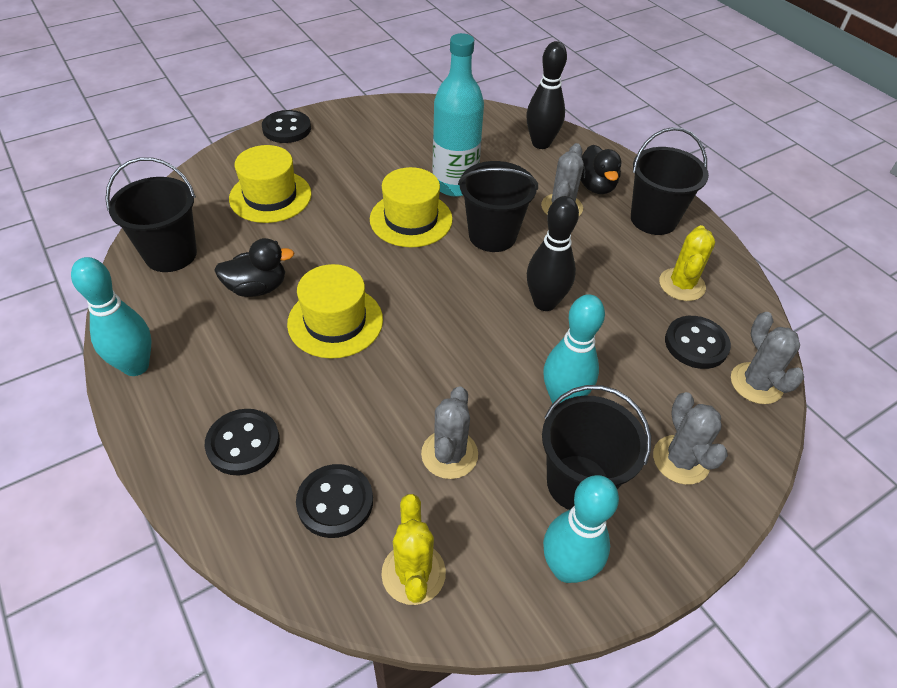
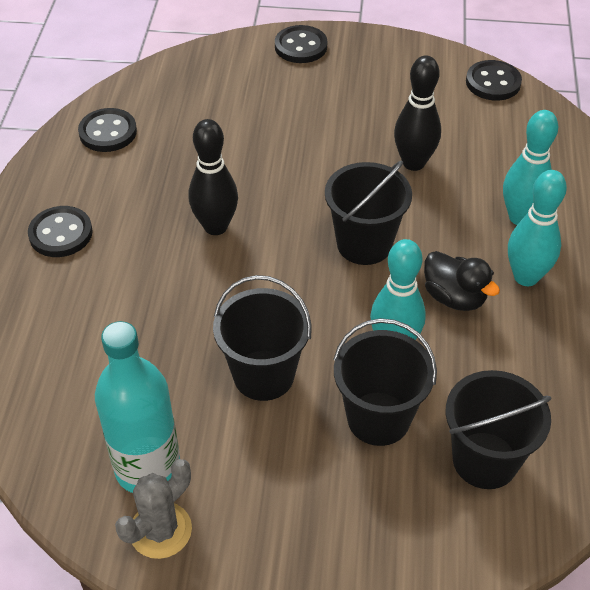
black duck: 2 -> 1
grey cactus: 4 -> 1
yellow cactus: 2 -> 0
yellow hat: 3 -> 0

